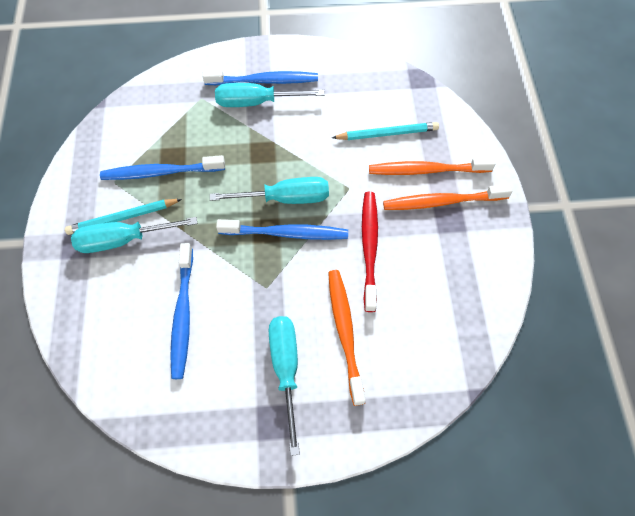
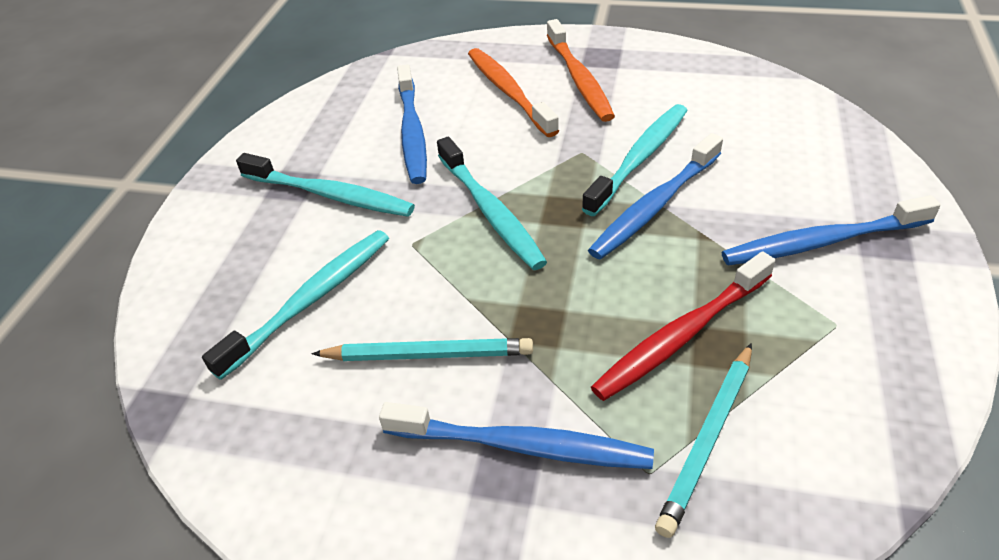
orange toothbrush: 3 -> 2
turquoise screwdriver: 4 -> 0
turquoise toothbrush: 0 -> 4

